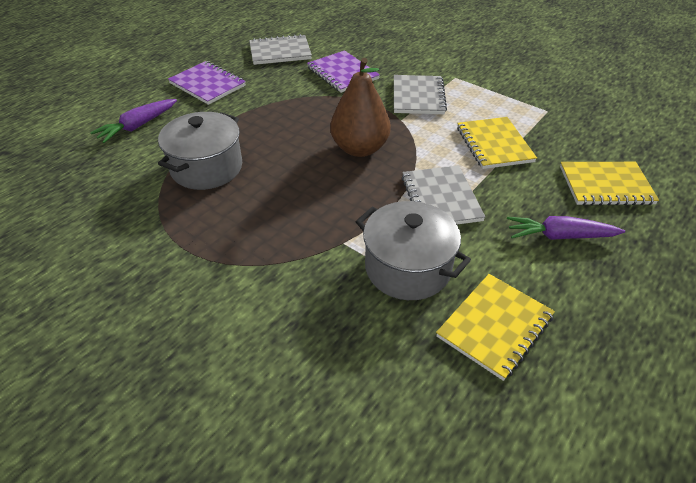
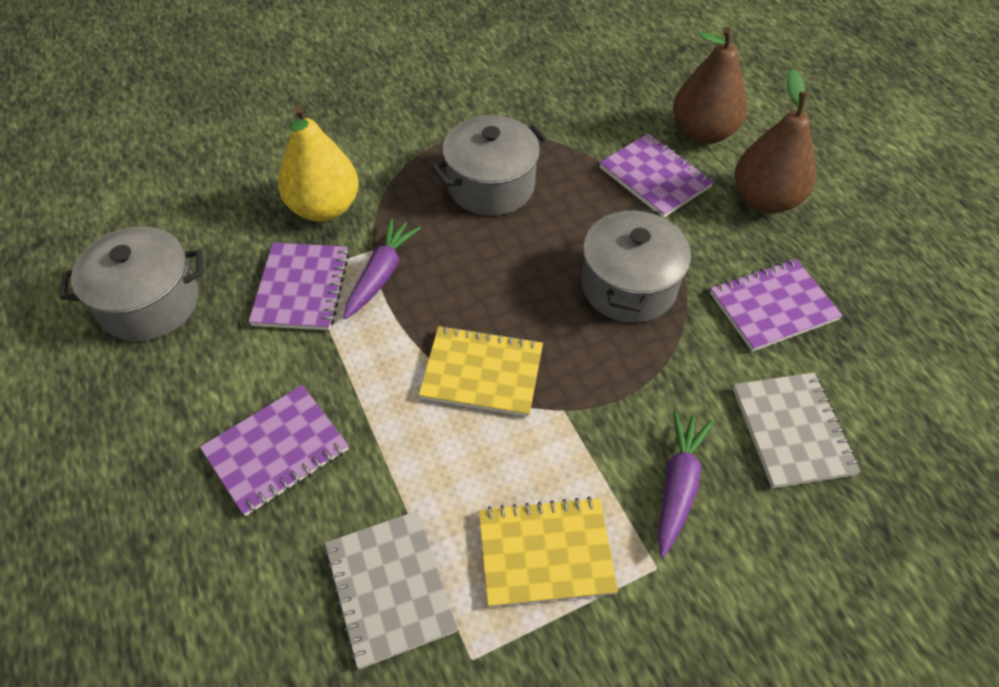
brown pear: 1 -> 2
grey notebook: 3 -> 2
grey pot: 2 -> 3
purple notebook: 2 -> 4
yellow notebook: 3 -> 2
yellow pear: 0 -> 1

